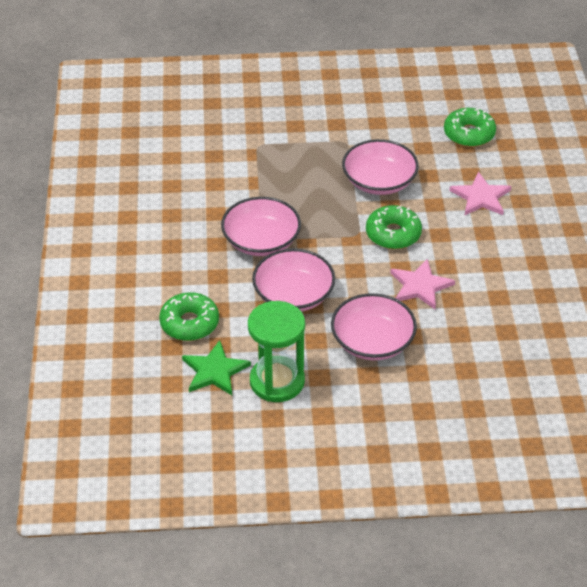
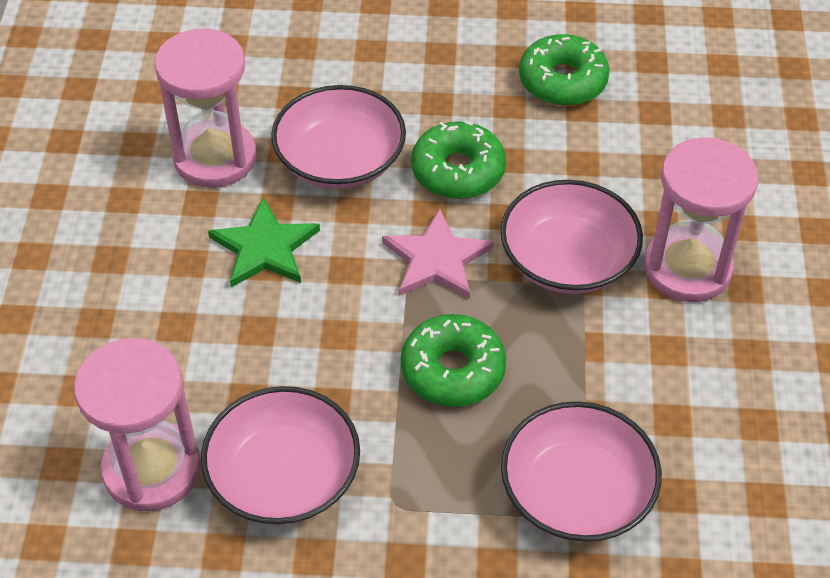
green hourglass: 1 -> 0
pink hourglass: 0 -> 3
pink star: 2 -> 1

